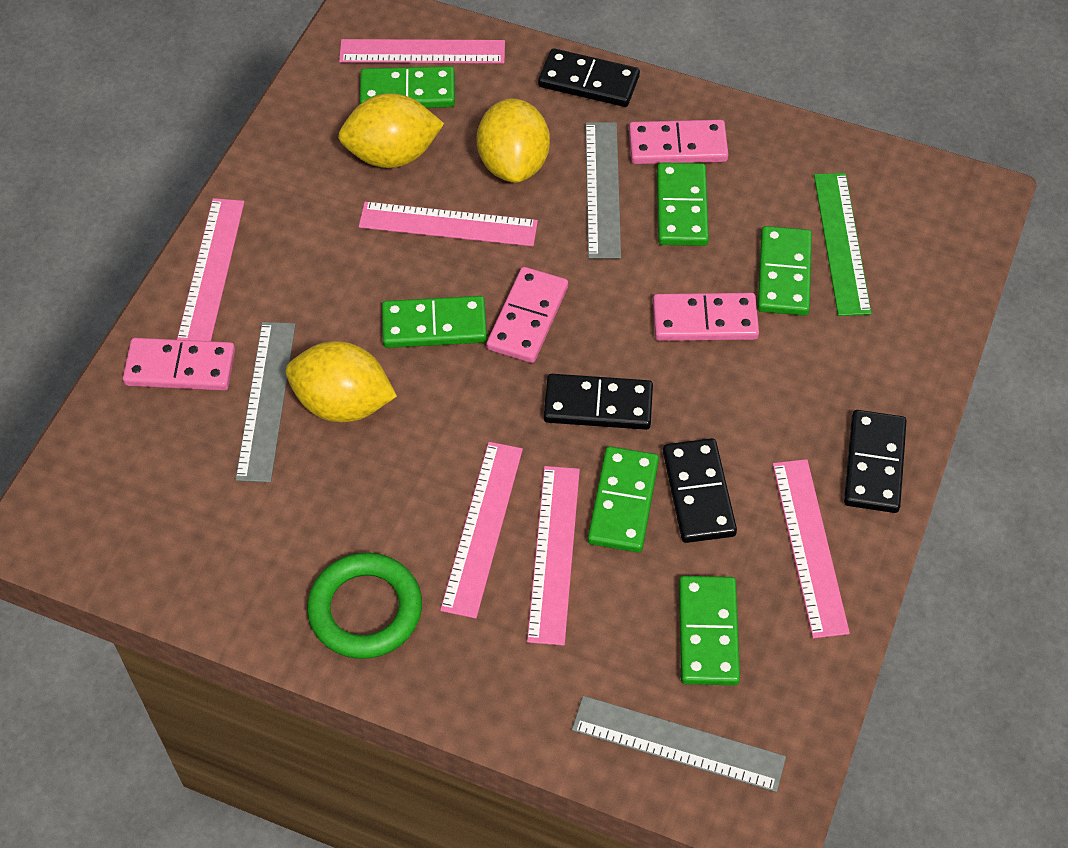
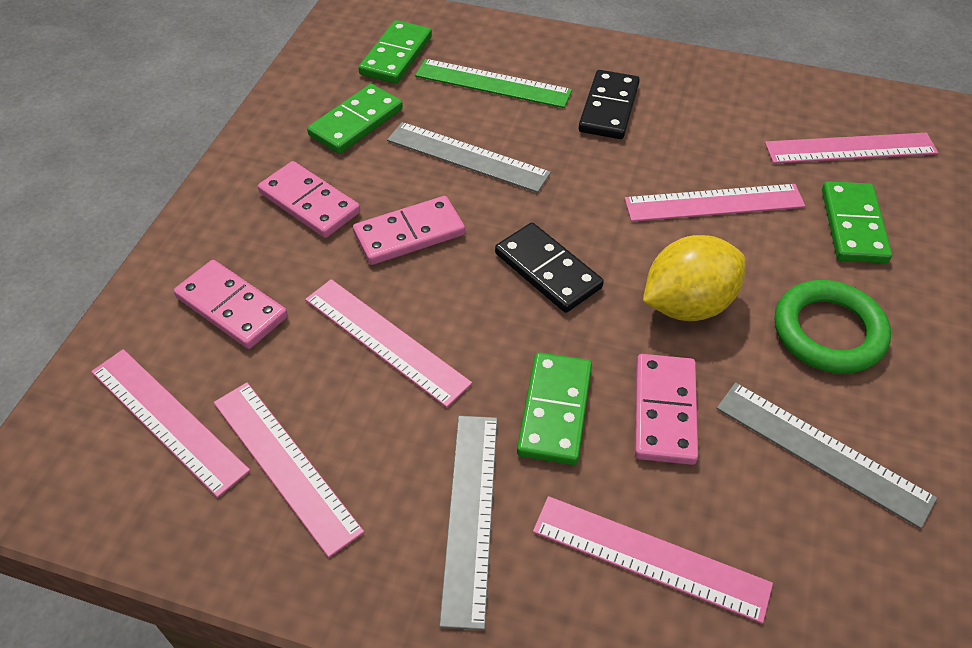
black domino: 4 -> 2
green domino: 6 -> 4
yellow lemon: 3 -> 1

